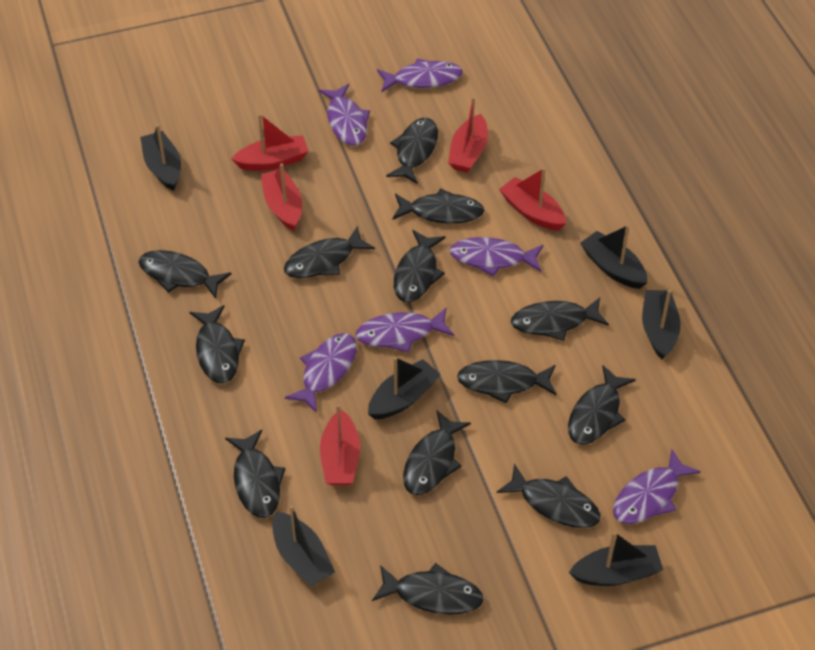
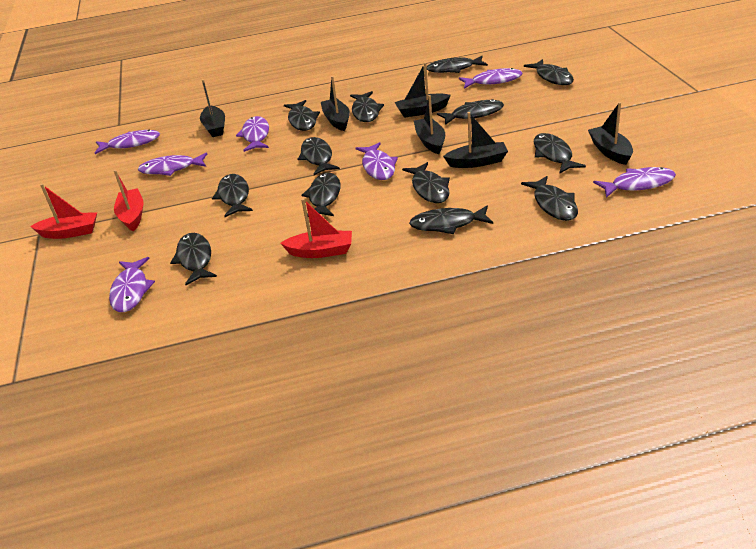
purple fish: 6 -> 7
red boat: 5 -> 3

